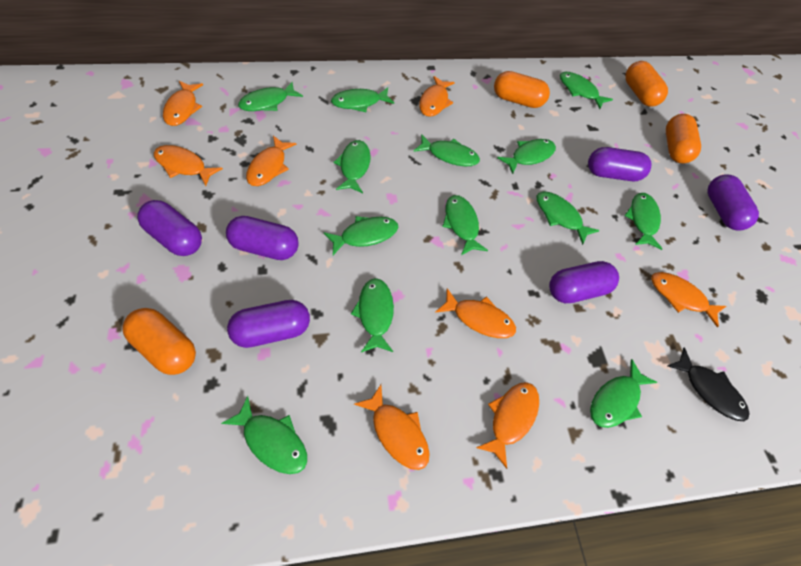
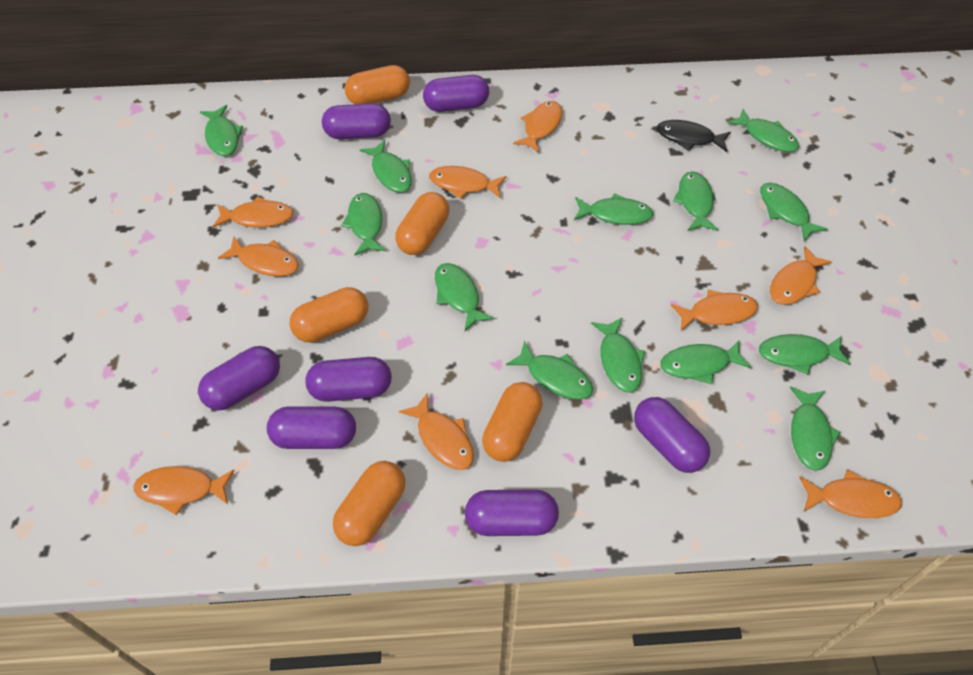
orange capsule: 4 -> 5
orange fish: 8 -> 9
purple capsule: 6 -> 7

